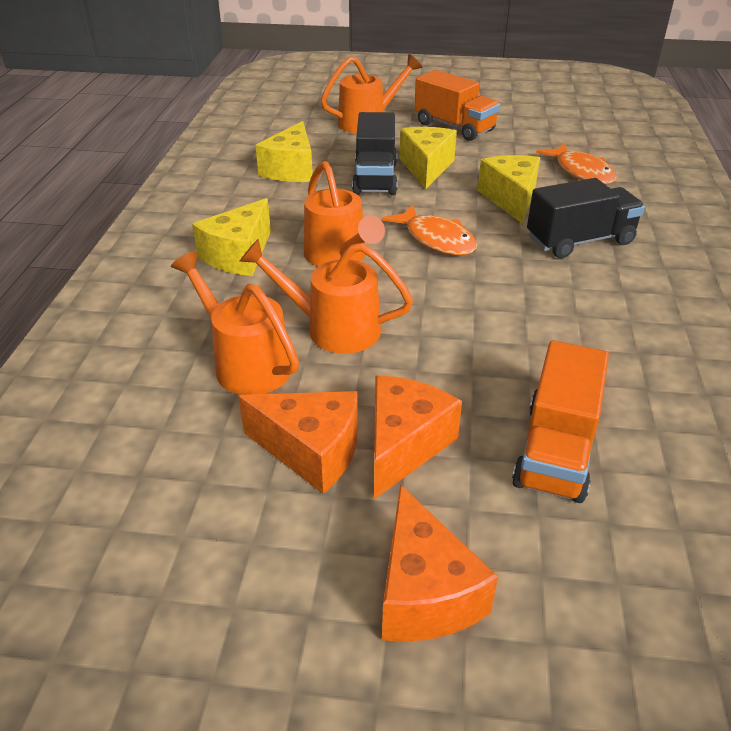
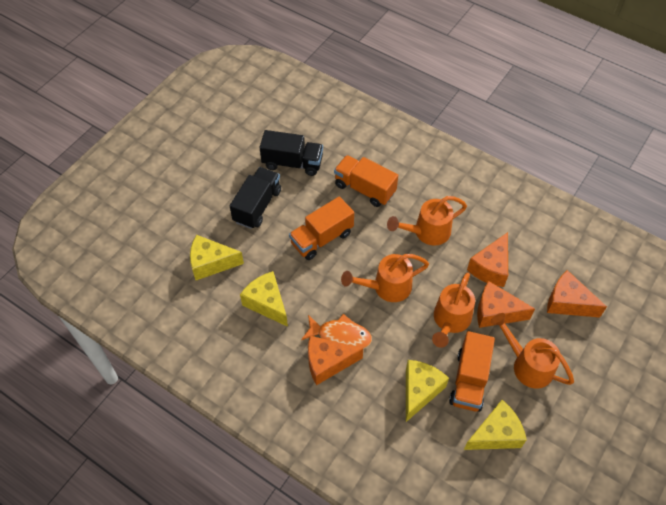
orange cheese: 3 -> 4
orange fish: 2 -> 1
orange truck: 2 -> 3

